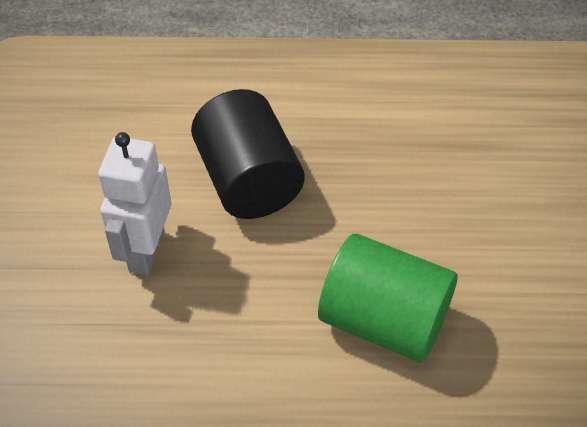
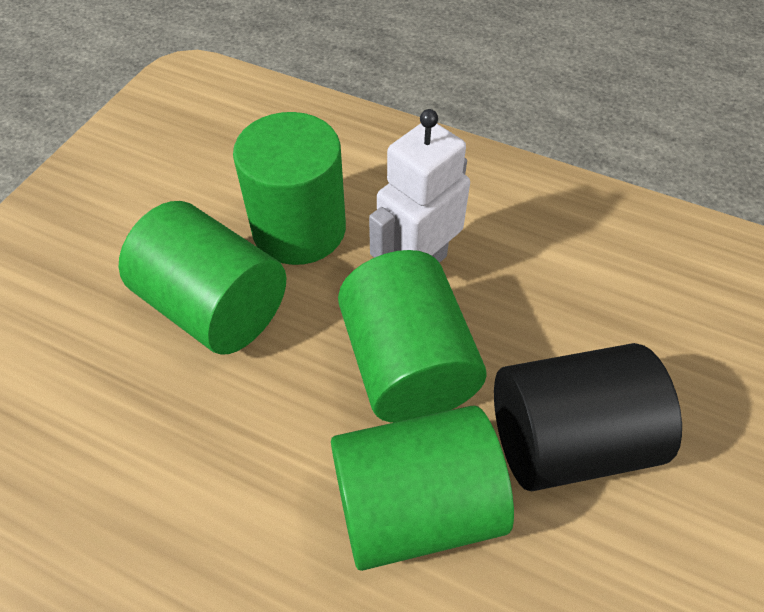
green cylinder: 1 -> 4

